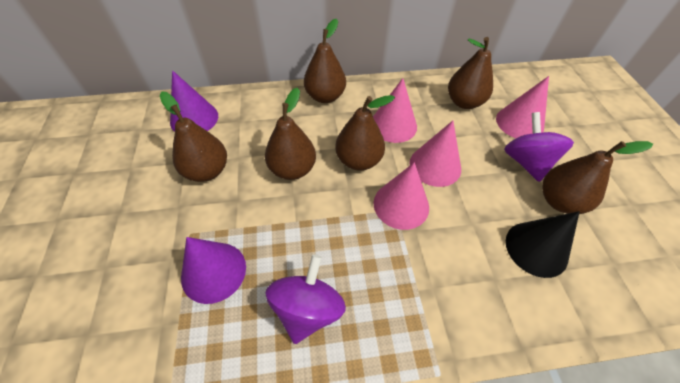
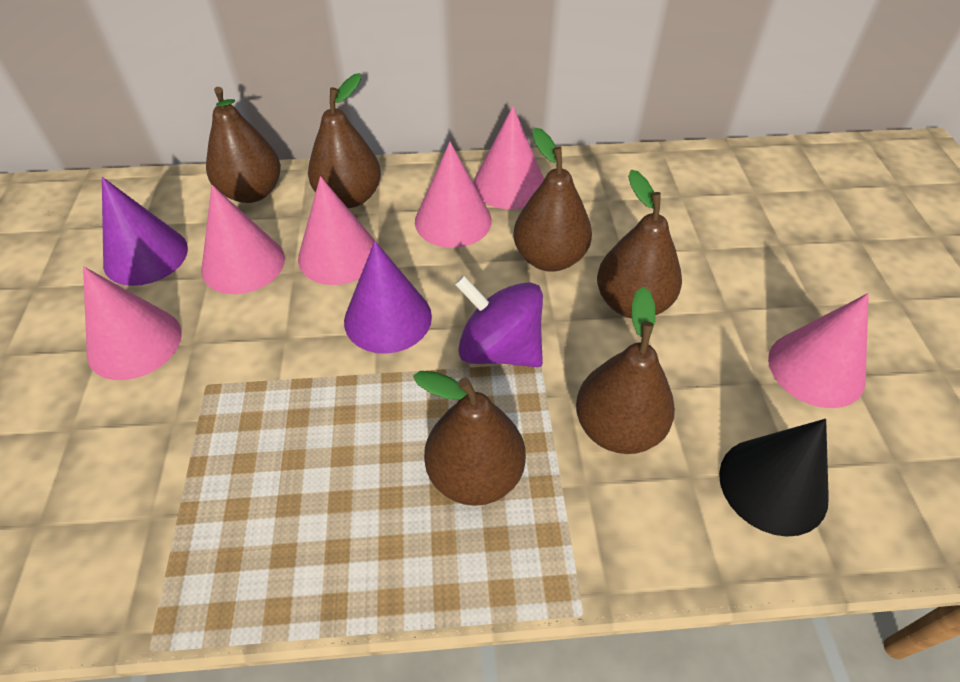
pink cone: 4 -> 6
purple spinning top: 2 -> 1

